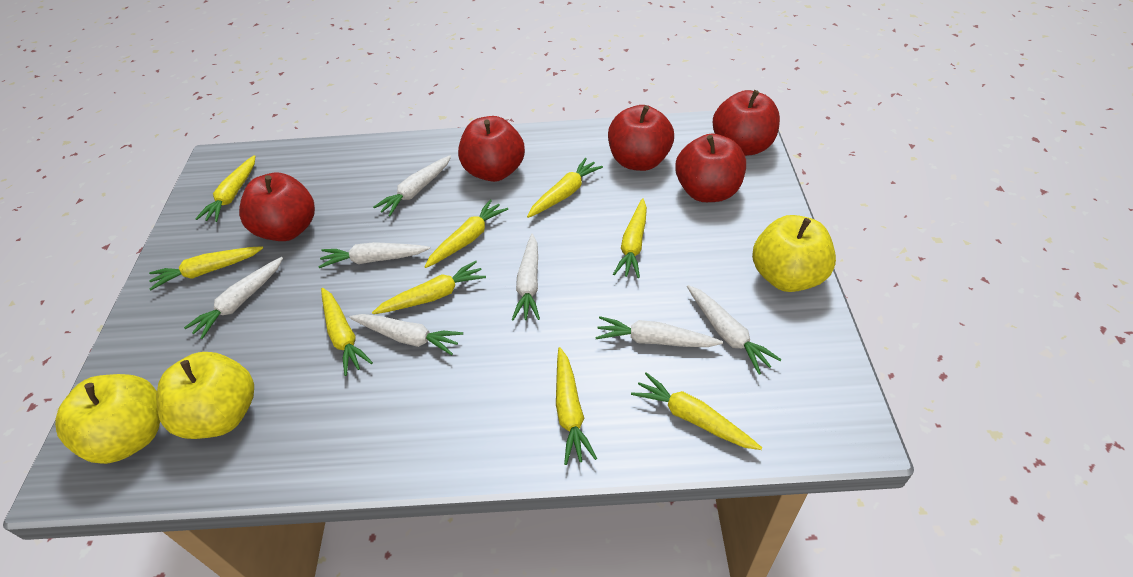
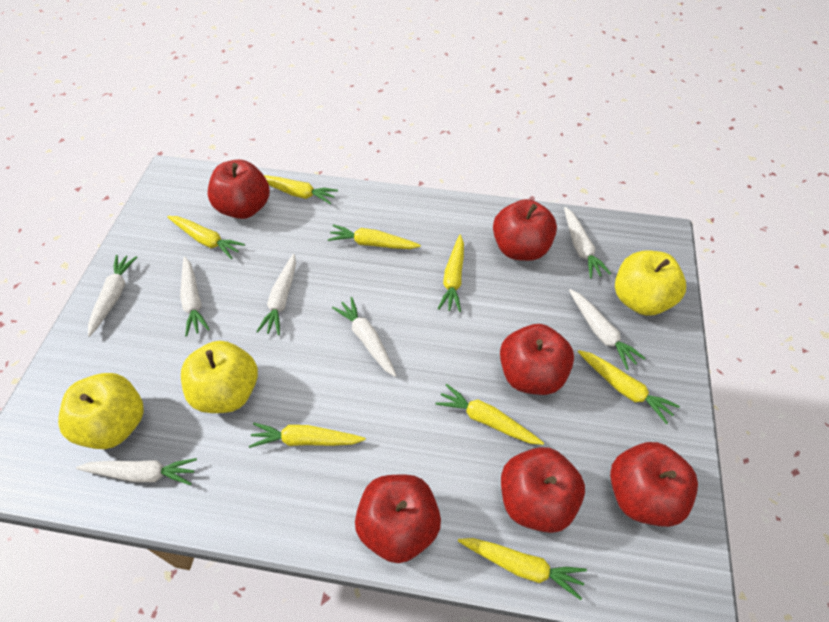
red apple: 5 -> 6
yellow carrot: 9 -> 8

